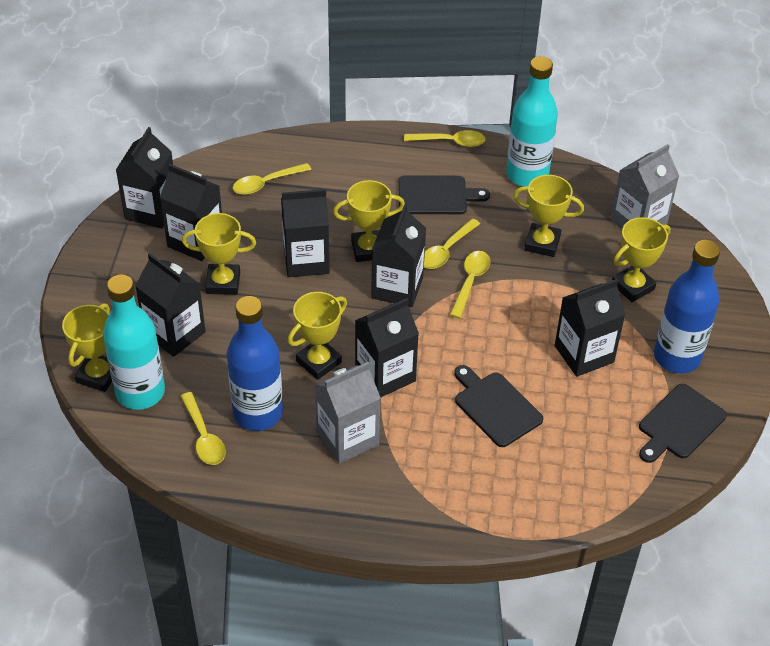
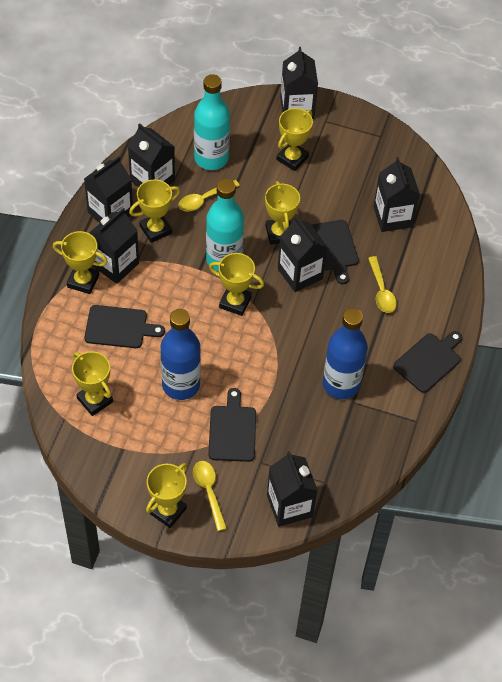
black cutting board: 3 -> 4
grey carton: 2 -> 0
yellow spoon: 5 -> 3
yellow trophy: 6 -> 7

